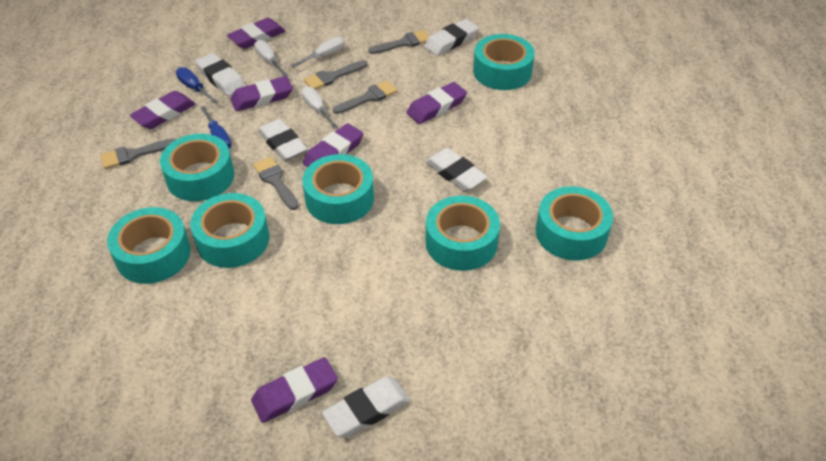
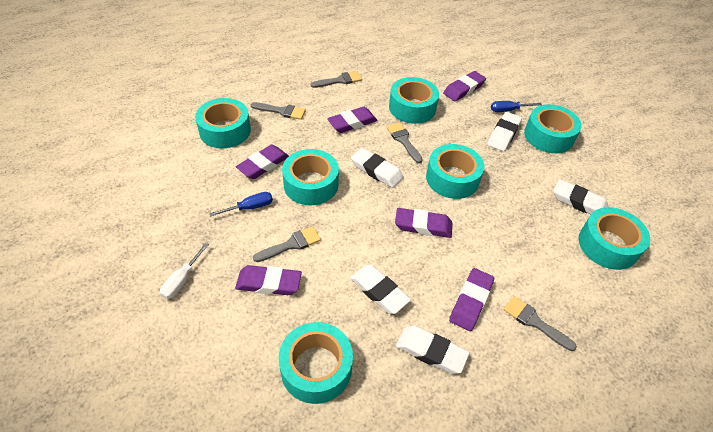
white screwdriver: 3 -> 1

